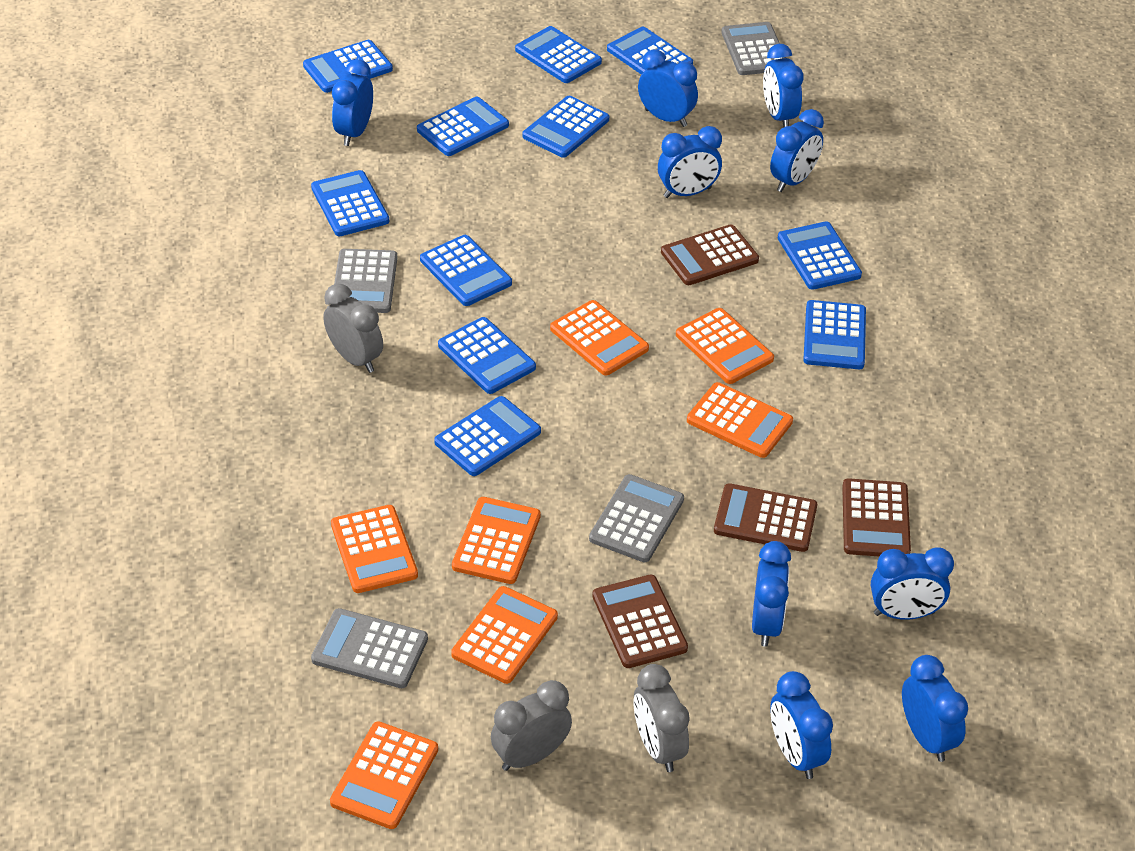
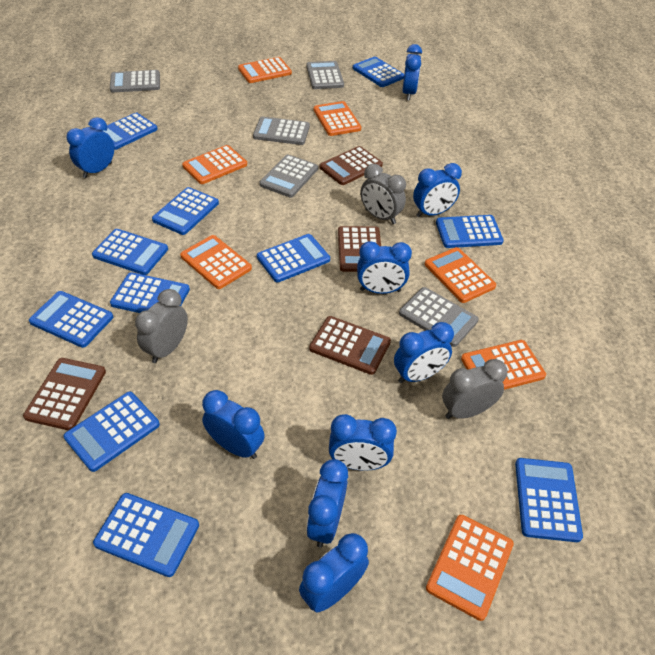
grey calculator: 4 -> 5

